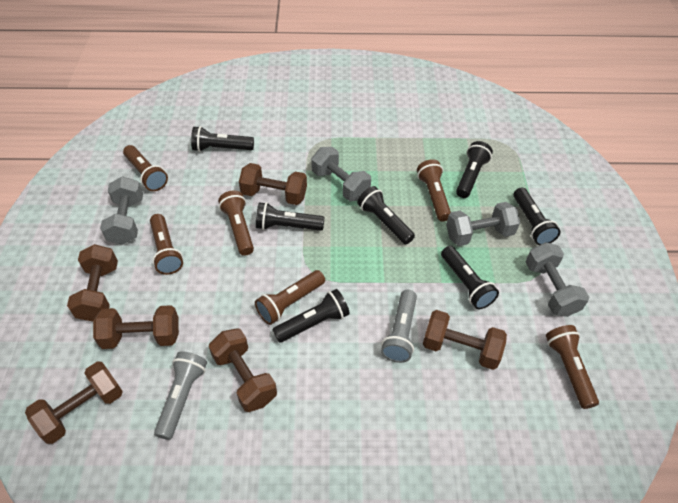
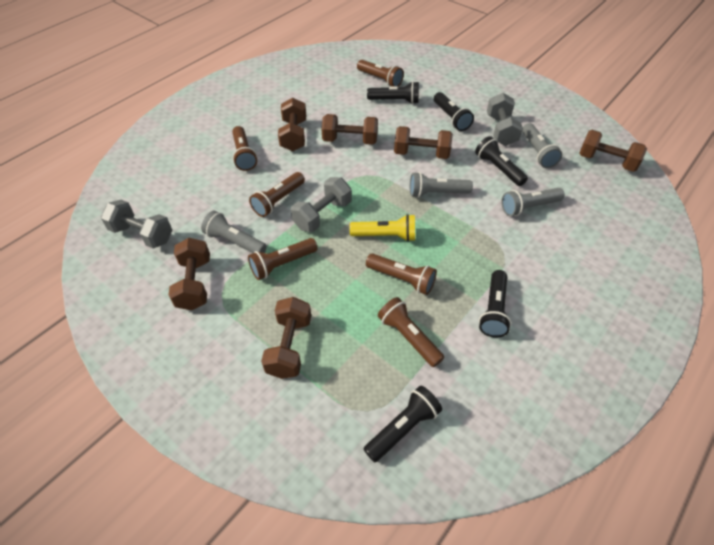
black flashlight: 7 -> 5
grey dumbbell: 4 -> 3
grey flashlight: 2 -> 4
yellow flashlight: 0 -> 1

